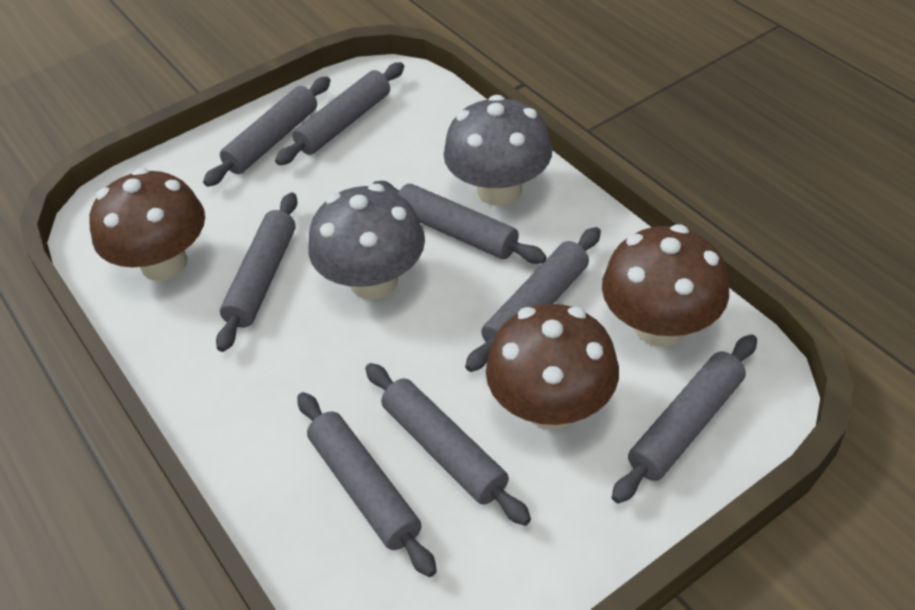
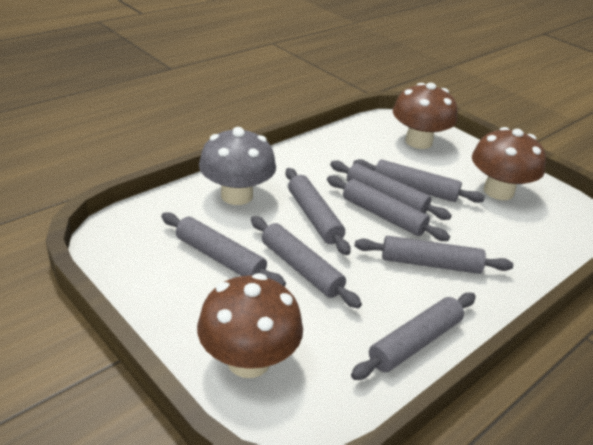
grey mushroom: 2 -> 1

